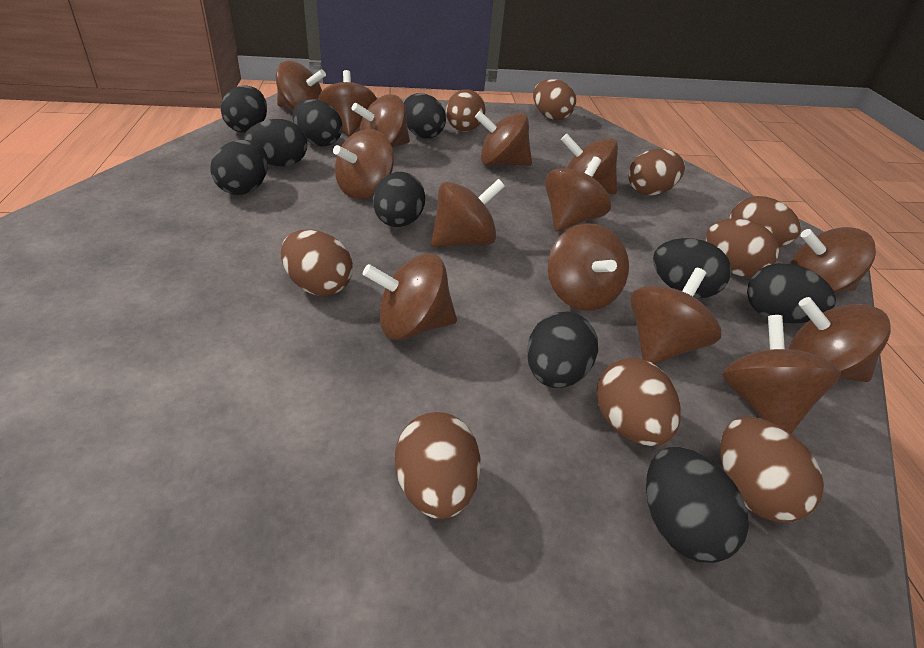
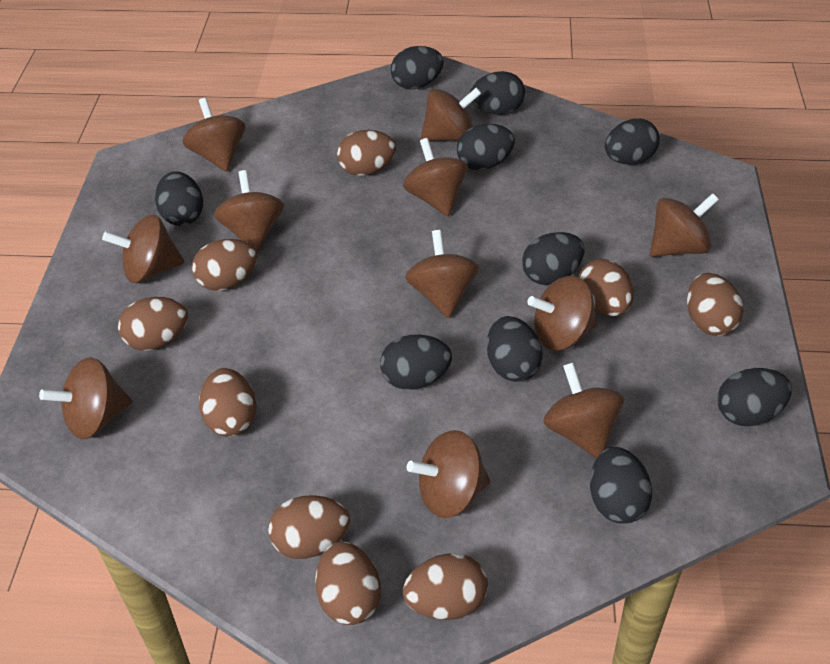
brown spinning top: 14 -> 11

